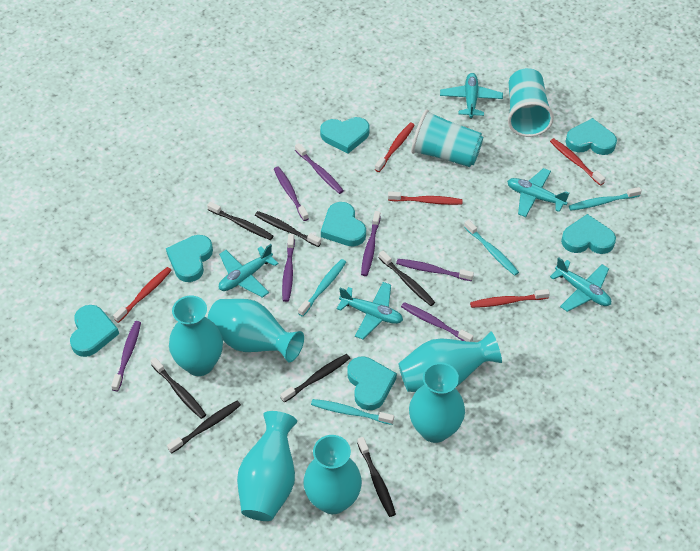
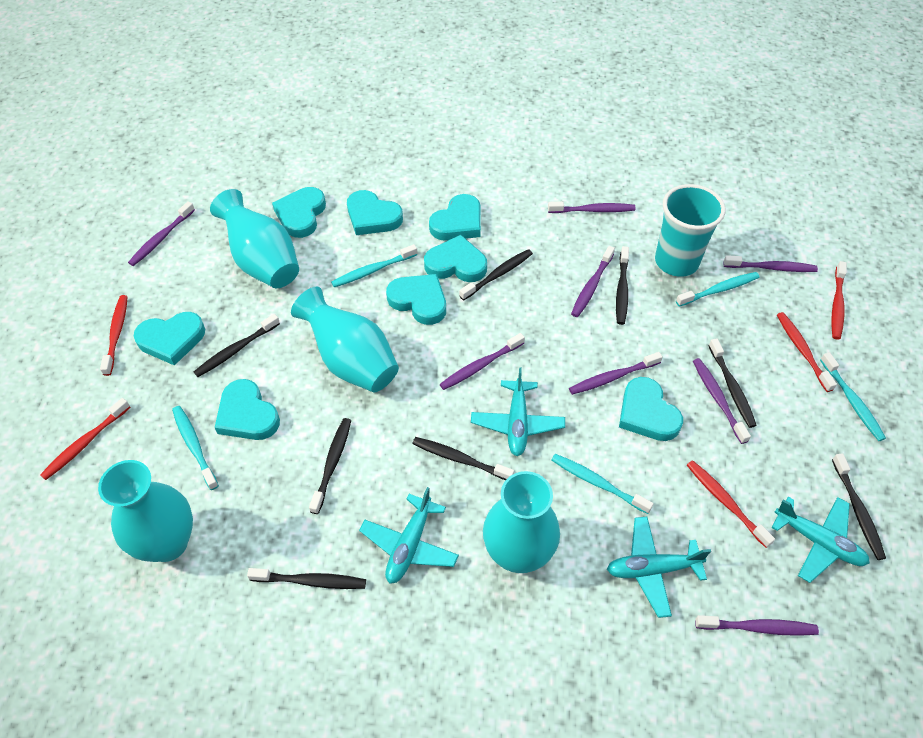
black toothbrush: 7 -> 8
purple toothbrush: 7 -> 8
turquoise cup: 2 -> 1
turquoise heart: 7 -> 8
turquoise plane: 5 -> 4
turquoise toothbrush: 4 -> 5
turquoise vase: 6 -> 4

